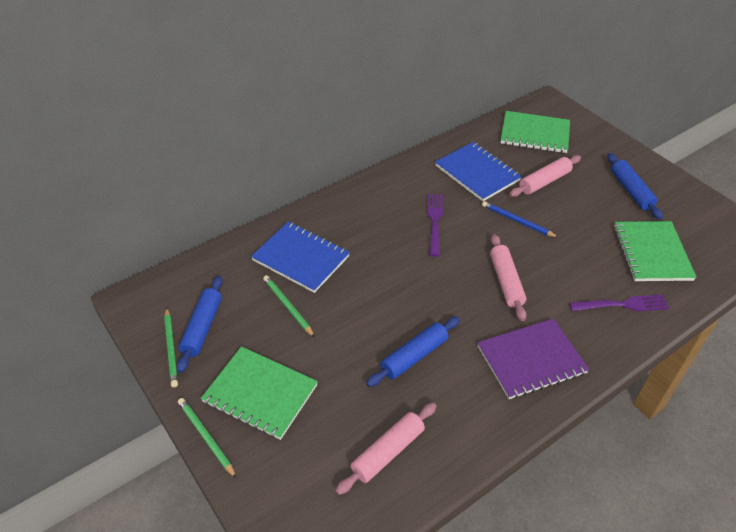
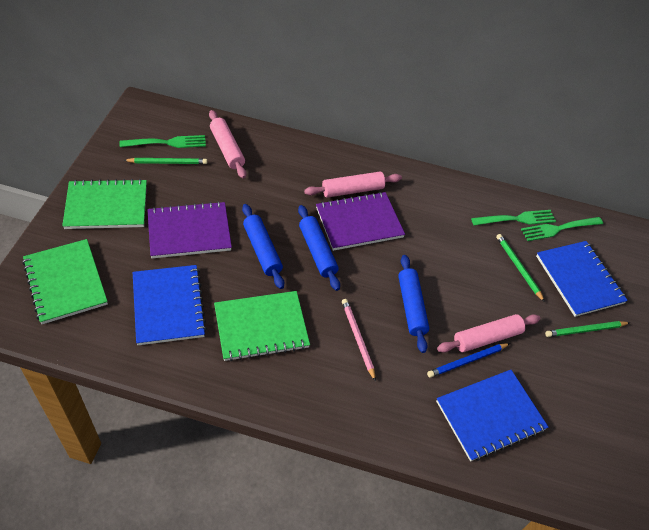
blue notebook: 2 -> 3
green fork: 0 -> 3
pink pencil: 0 -> 1
purple fork: 2 -> 0
purple notebook: 1 -> 2

